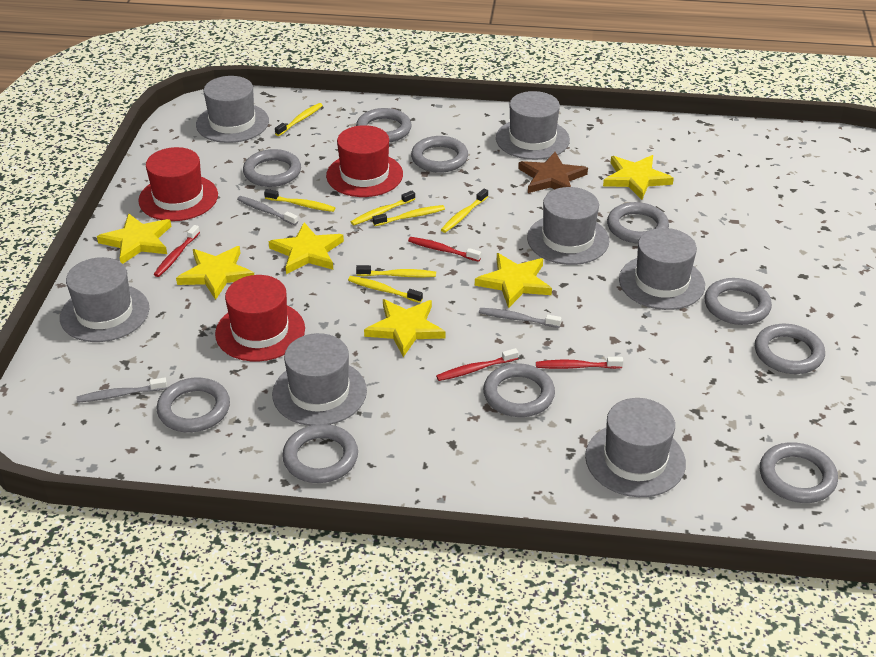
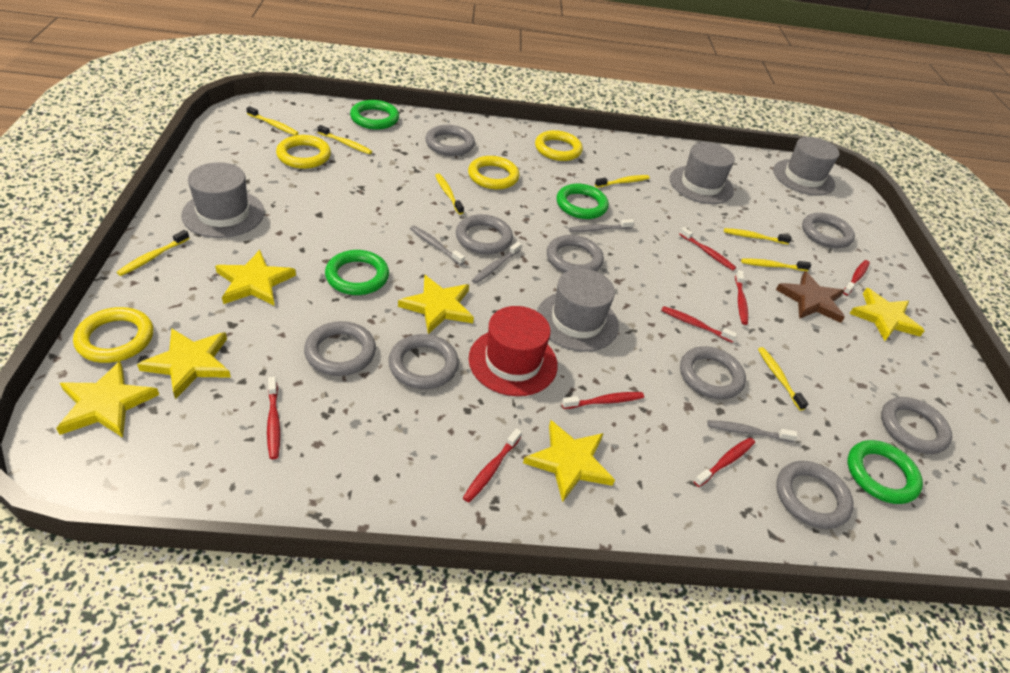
green ring: 0 -> 4
grey hat: 7 -> 4
grey ring: 10 -> 9
grey toothbrush: 3 -> 4
red hat: 3 -> 1
red toothbrush: 4 -> 8
yellow ring: 0 -> 4
yellow toothbrush: 7 -> 8

